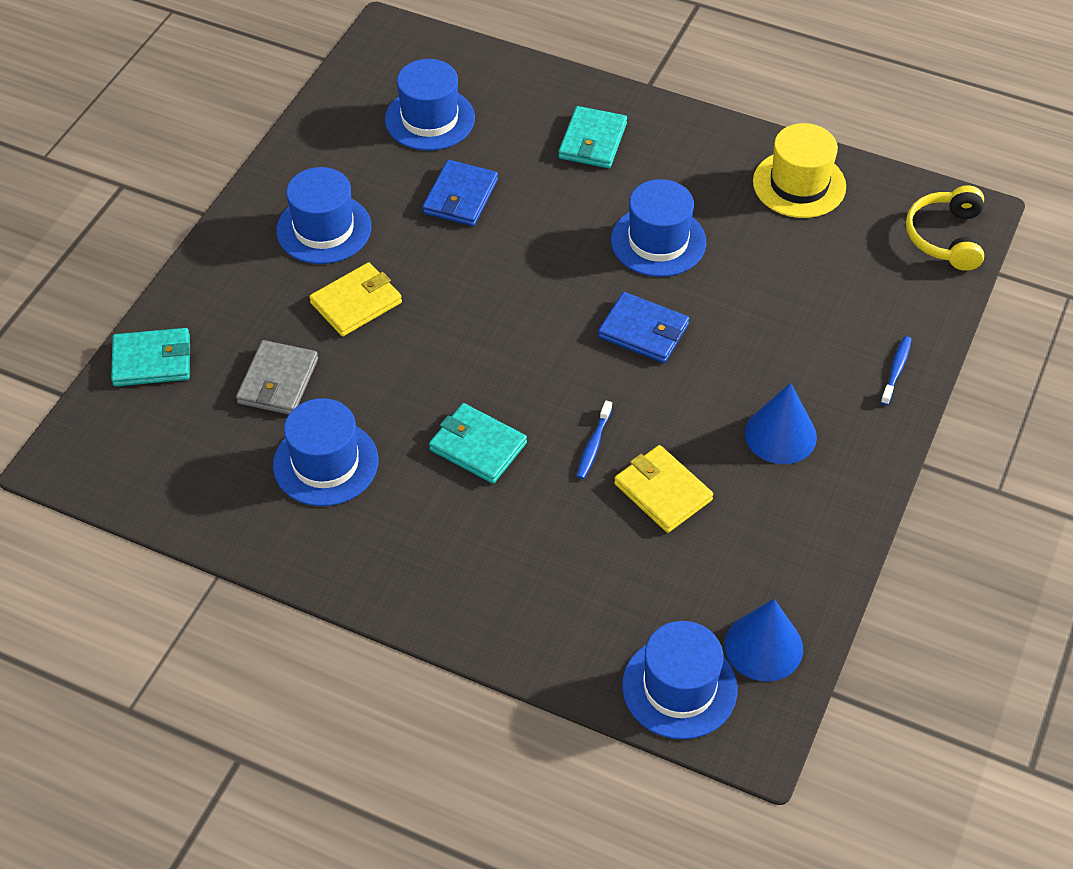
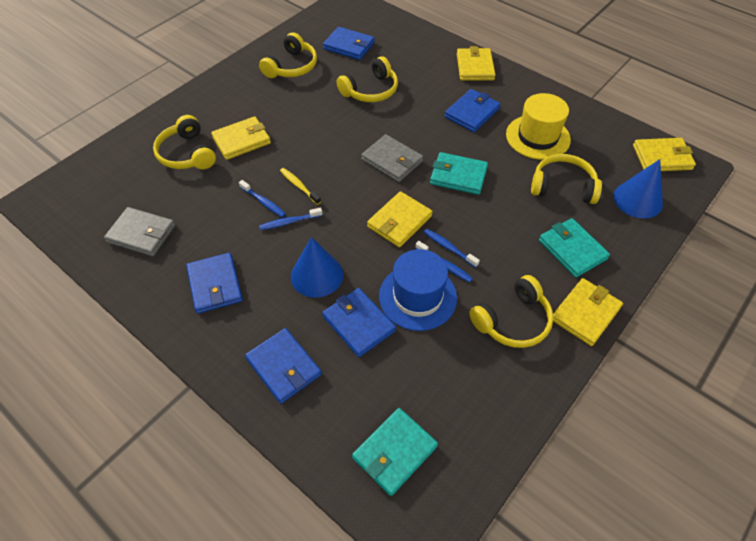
blue hat: 5 -> 1
blue toothbrush: 2 -> 4
blue wallet: 2 -> 5
grey wallet: 1 -> 2
yellow headphones: 1 -> 5
yellow toothbrush: 0 -> 1
yellow wallet: 2 -> 5

